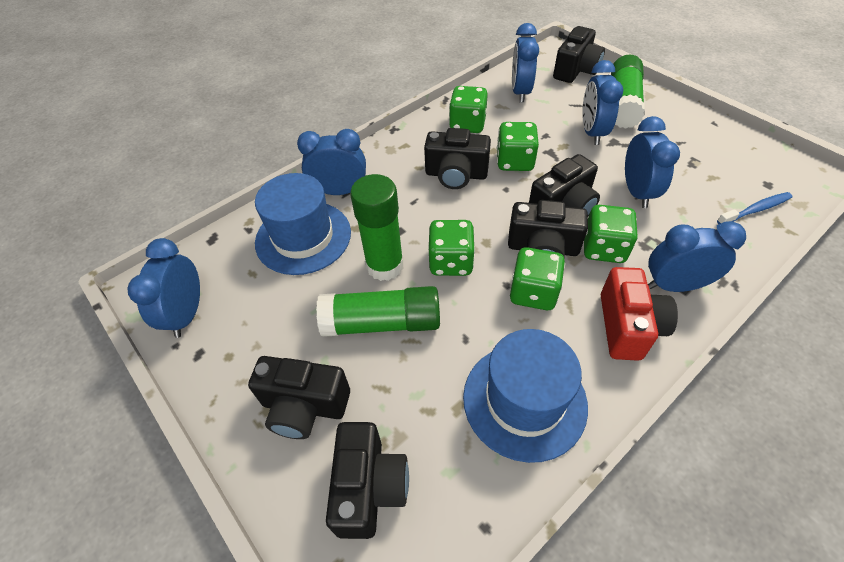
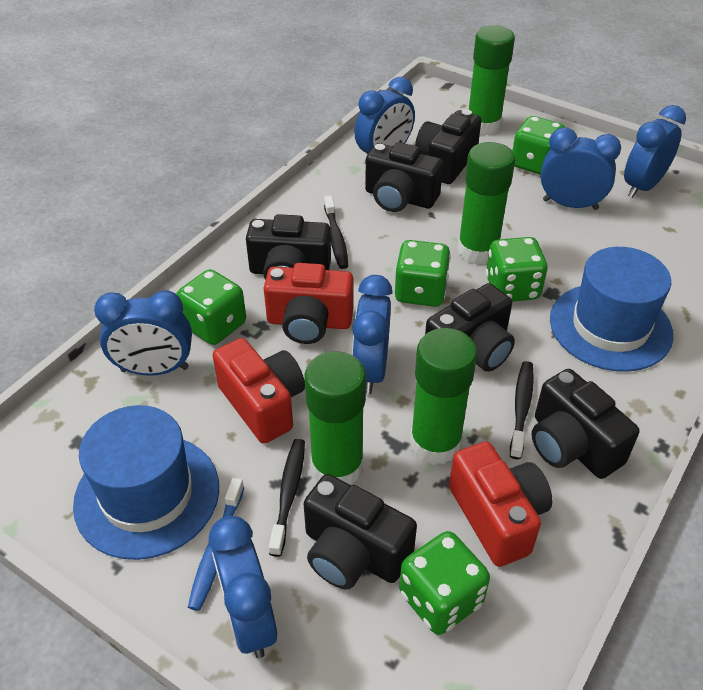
black toothbrush: 0 -> 3
green glue stick: 3 -> 4
red camera: 1 -> 3

